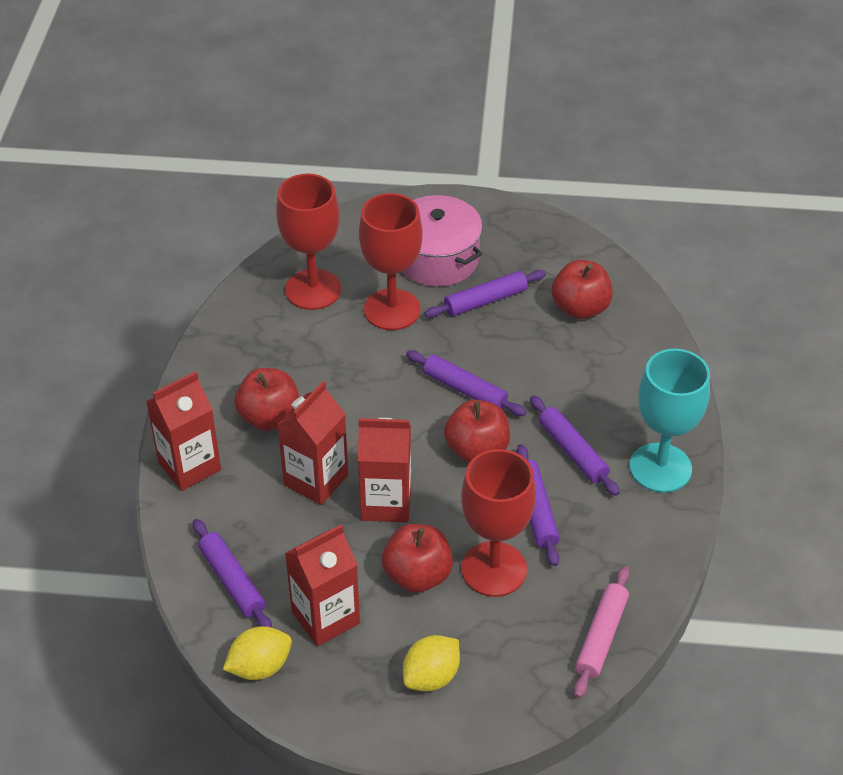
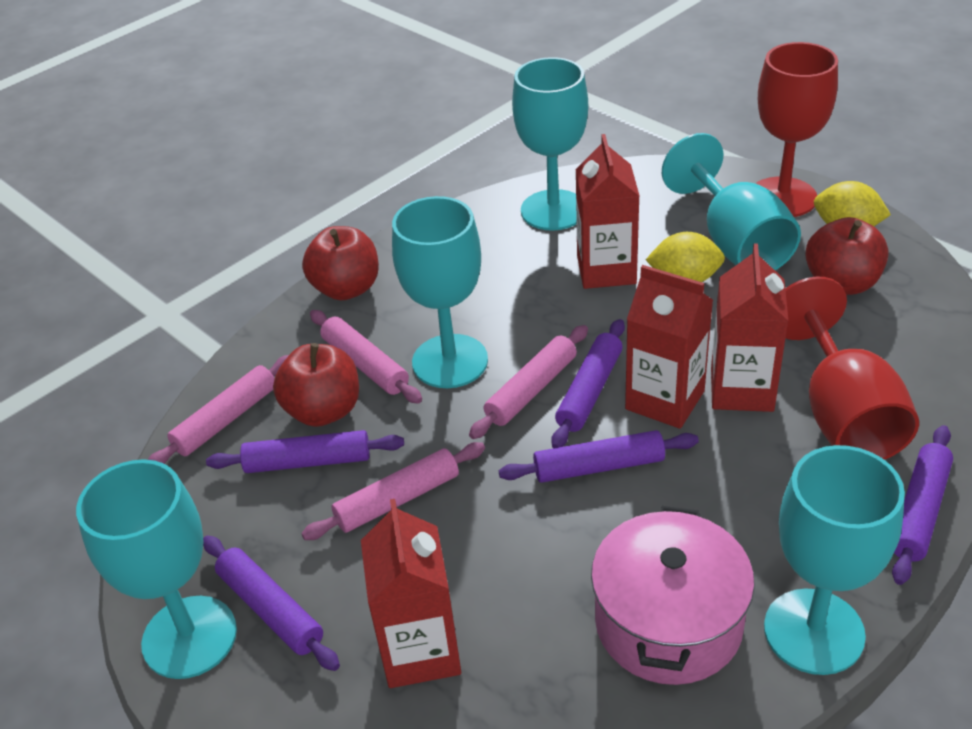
pink rolling pin: 1 -> 4
red apple: 4 -> 3
red goblet: 3 -> 2
turquoise goblet: 1 -> 5

